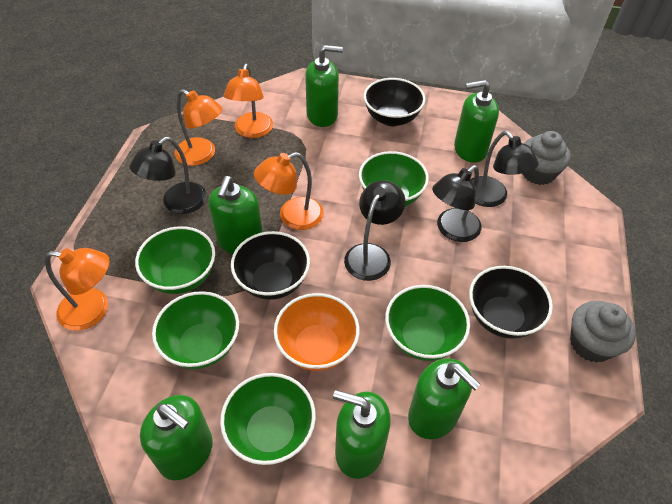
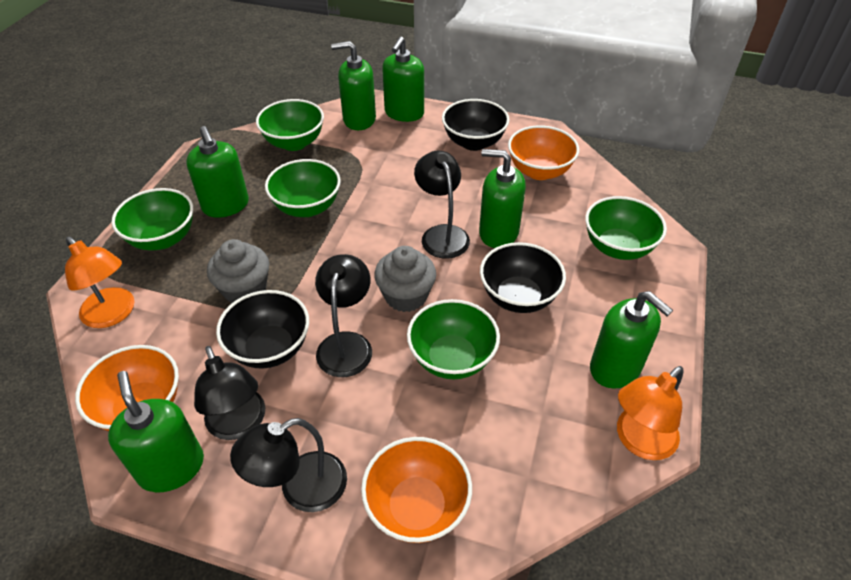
orange bowl: 1 -> 3
orange lamp: 4 -> 2

